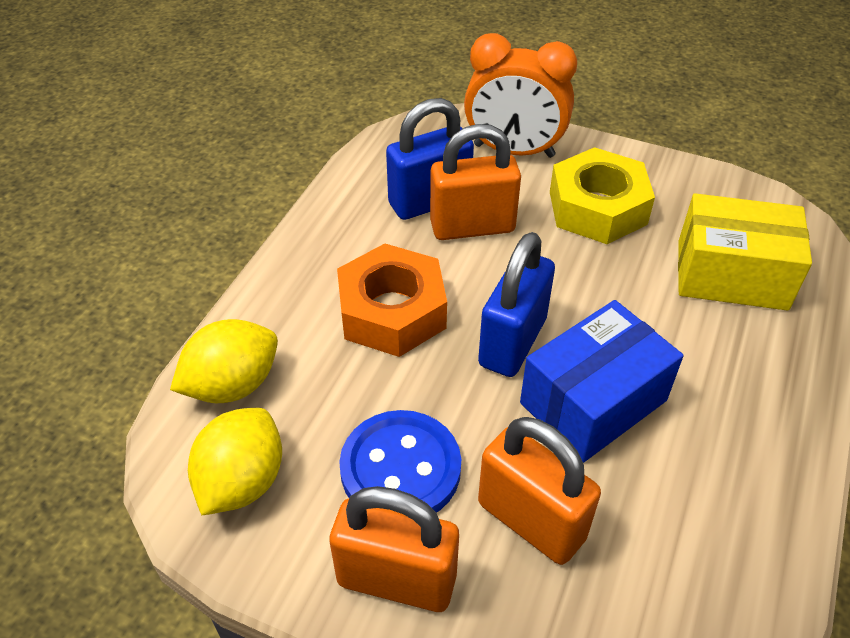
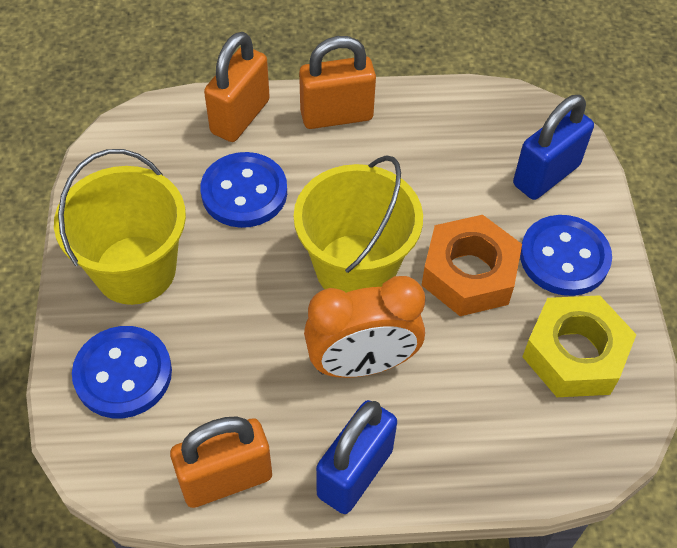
blue box: 1 -> 0
blue button: 1 -> 3
yellow box: 1 -> 0
yellow bucket: 0 -> 2
yellow lemon: 2 -> 0

